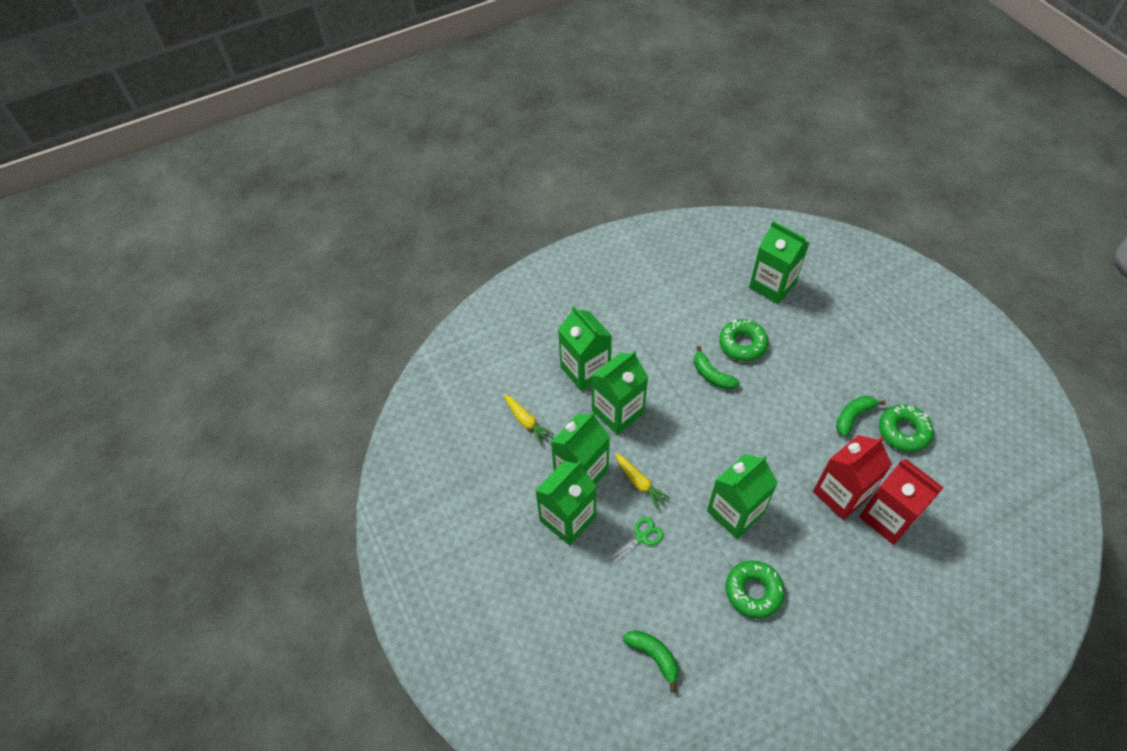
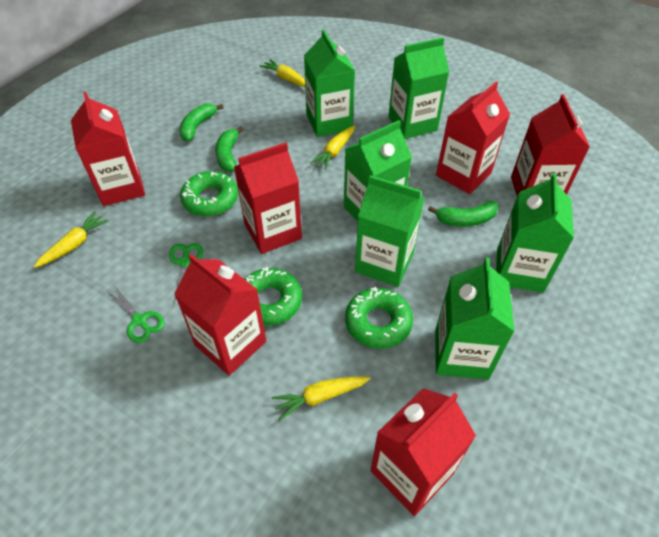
green scissors: 1 -> 2
red carton: 2 -> 6
yellow carrot: 2 -> 4

